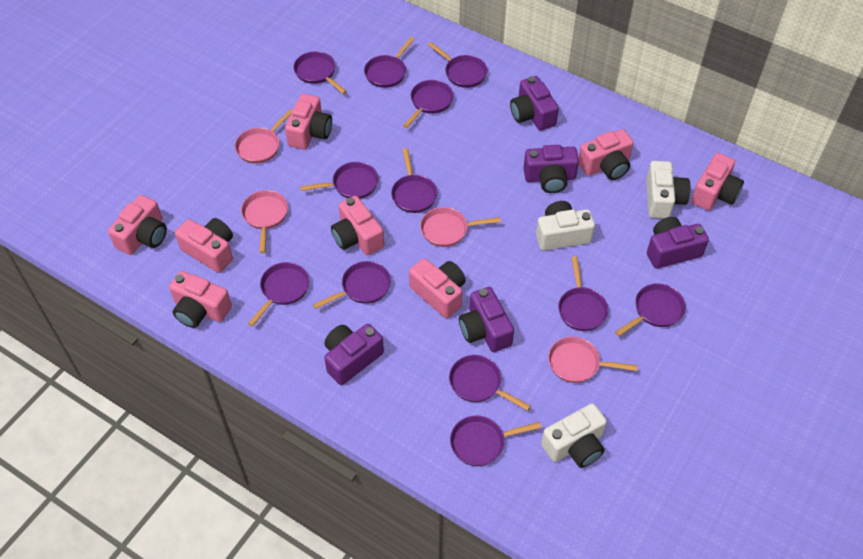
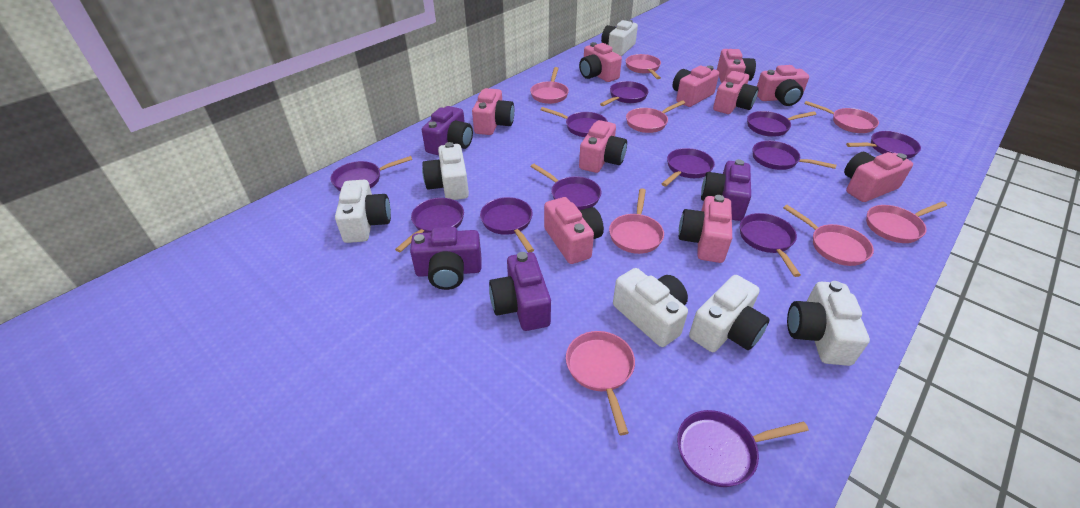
pink camera: 8 -> 10
pink pan: 4 -> 8
purple camera: 5 -> 4
white camera: 3 -> 6

